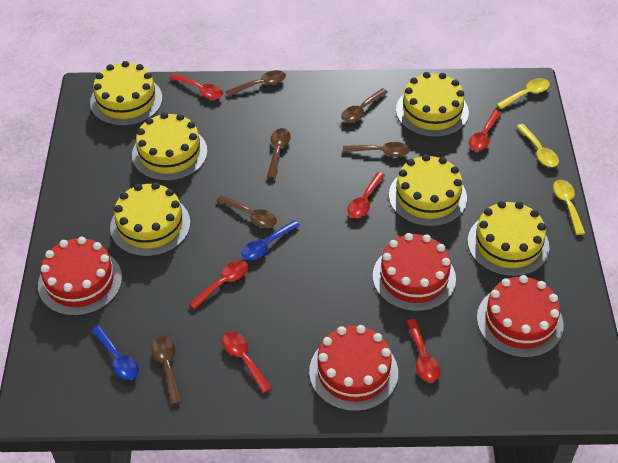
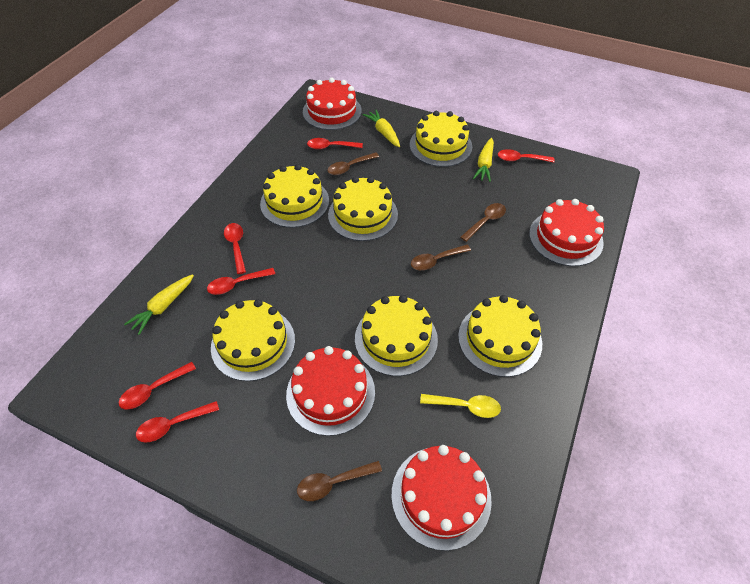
blue spoon: 2 -> 0
brown spoon: 6 -> 4
yellow carrot: 0 -> 3
yellow spoon: 3 -> 1

